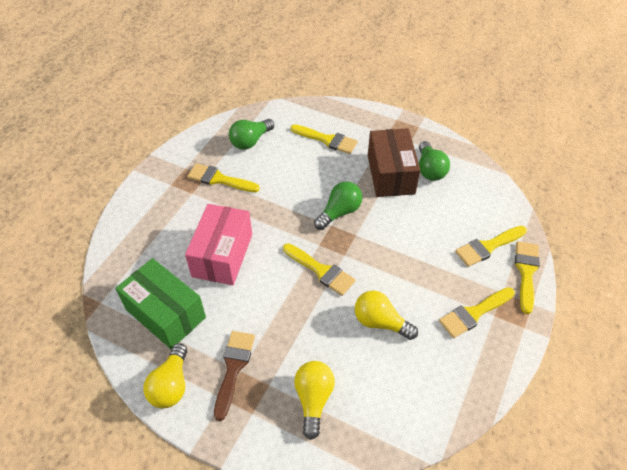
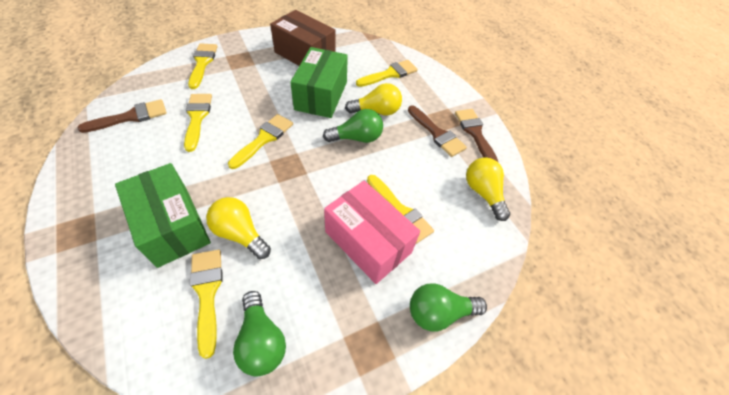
brown brush: 1 -> 3
green box: 1 -> 2

